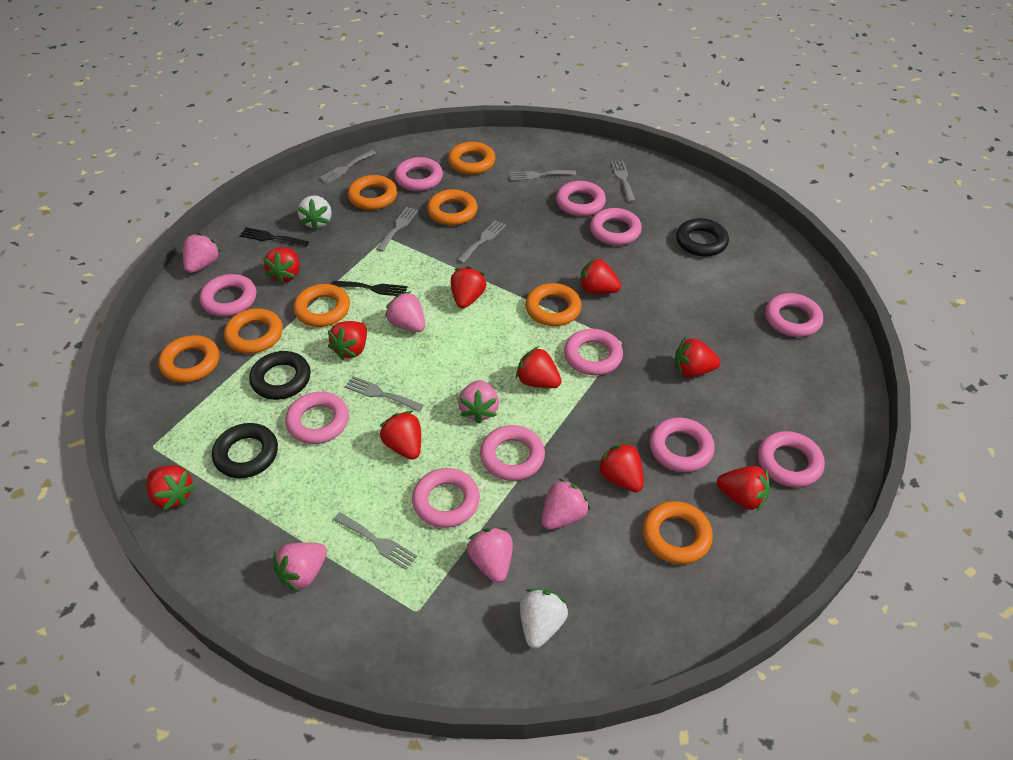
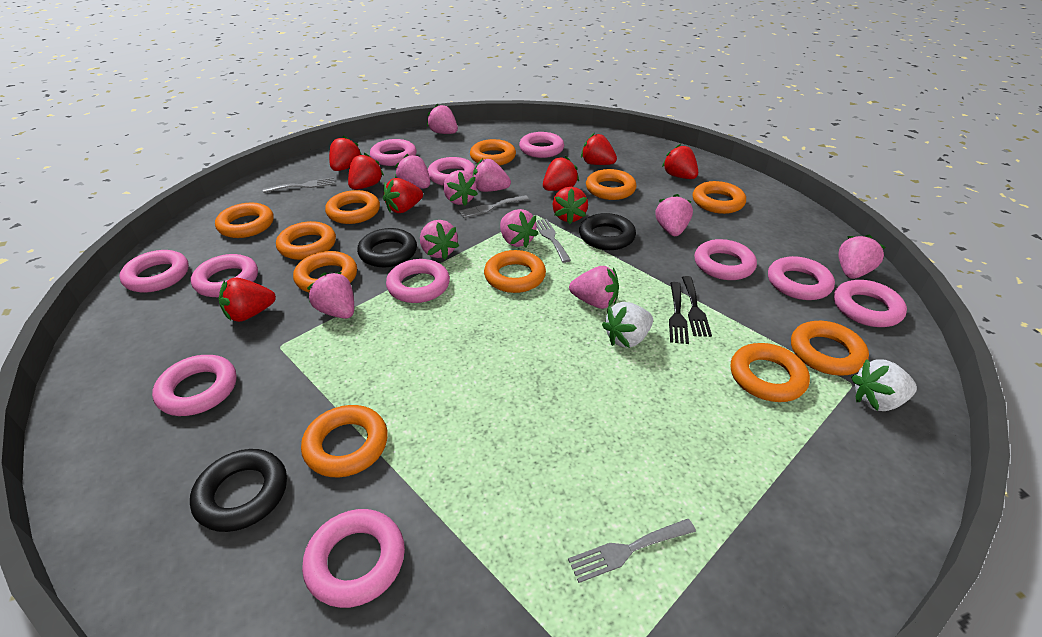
grey fork: 7 -> 4
orange ring: 8 -> 11
pink strawberry: 6 -> 10
red strawberry: 10 -> 8

